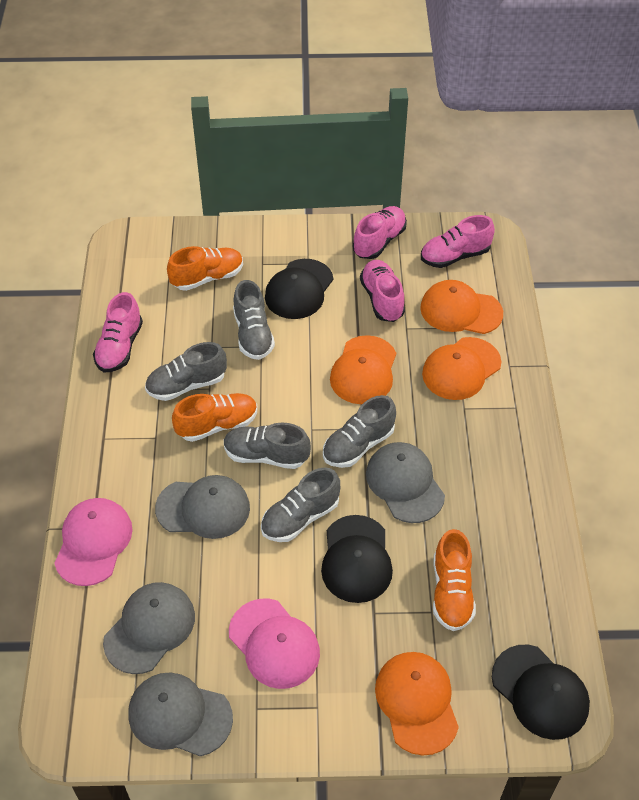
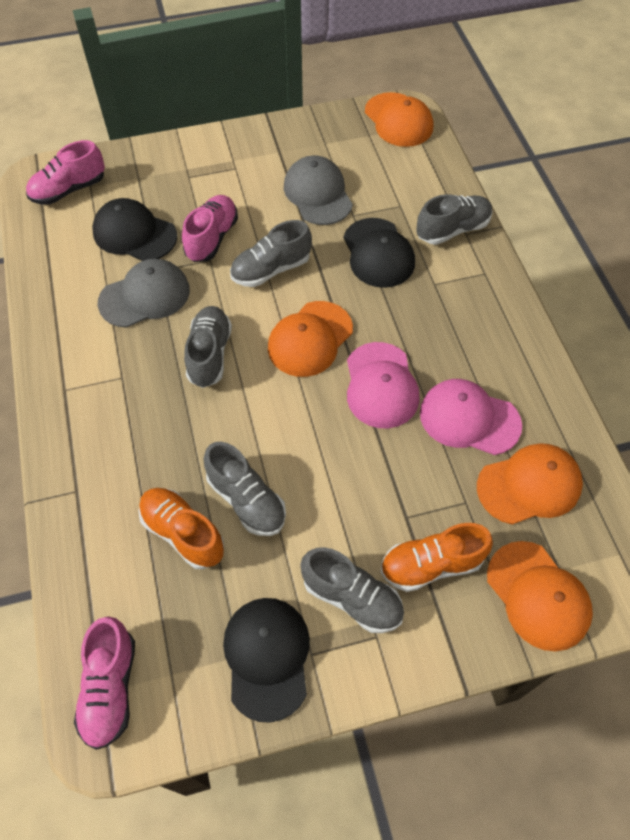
grey cap: 4 -> 2
orange shoe: 3 -> 2
pink shoe: 4 -> 3

